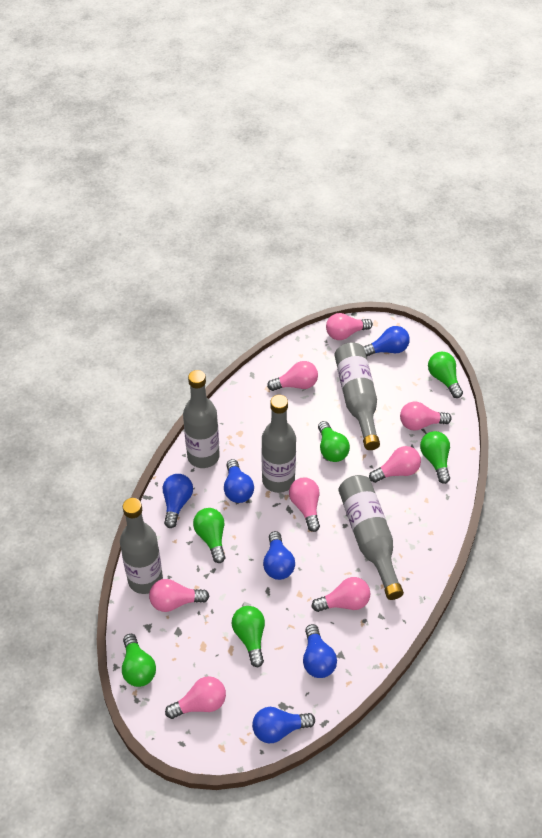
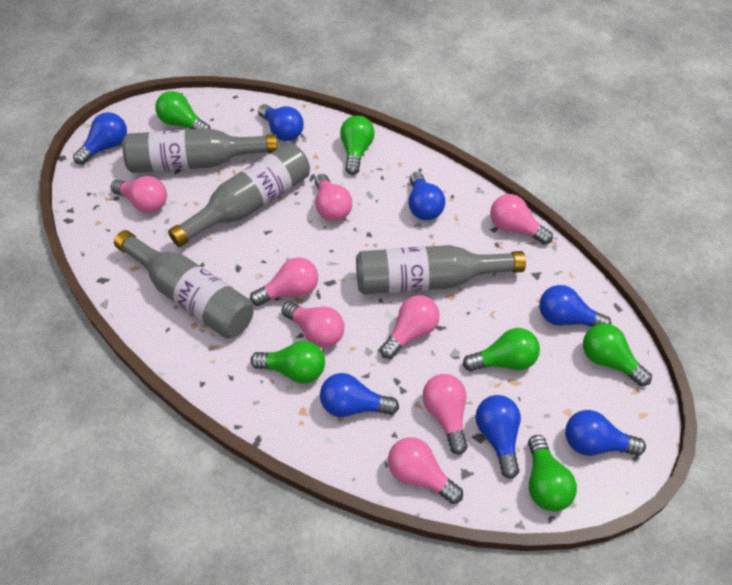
blue light bulb: 6 -> 7
grey bottle: 5 -> 4

